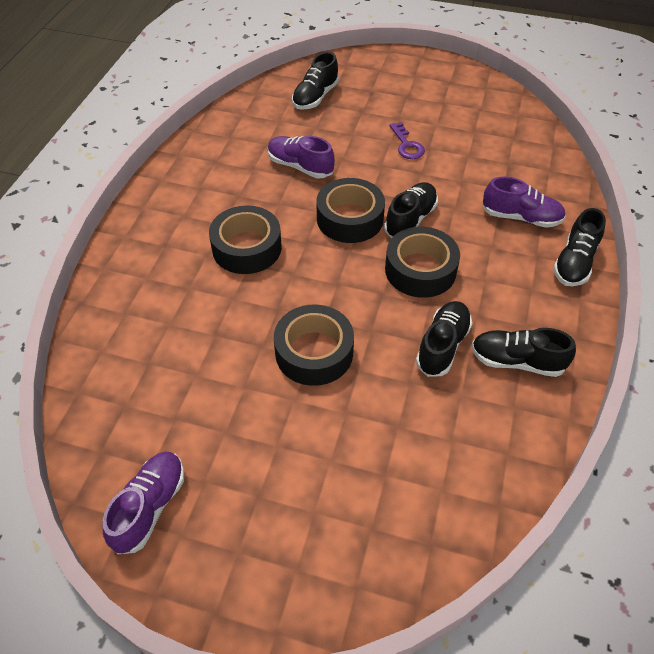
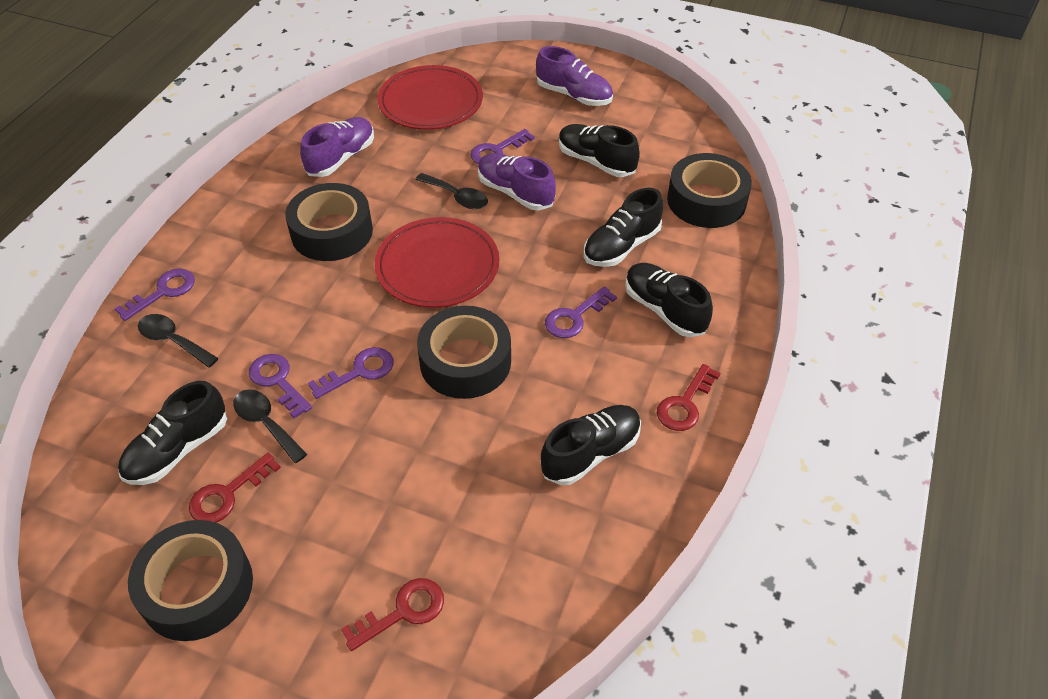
black spoon: 0 -> 3
purple key: 1 -> 5
red key: 0 -> 3
red plate: 0 -> 2

